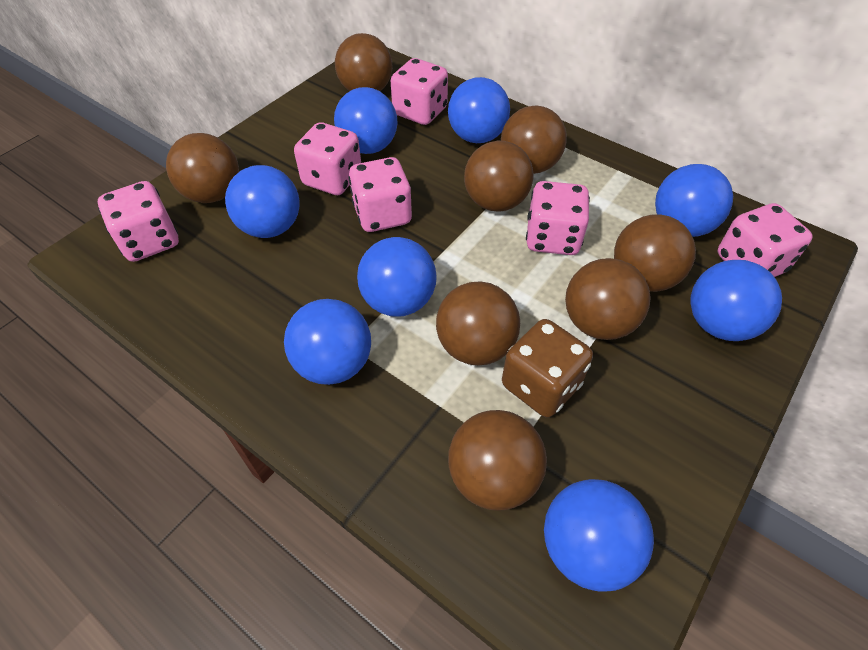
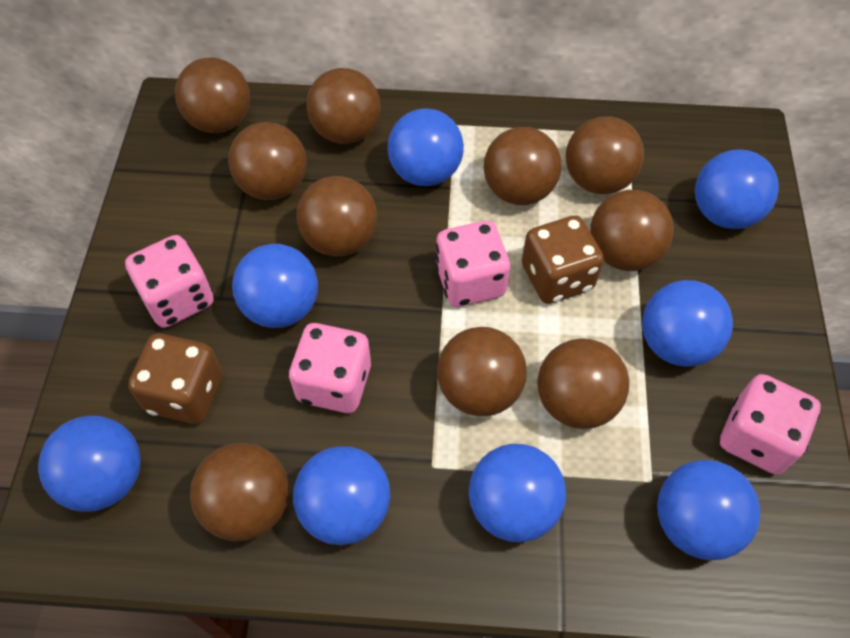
brown ball: 8 -> 10
brown dice: 1 -> 2
pink dice: 6 -> 4

